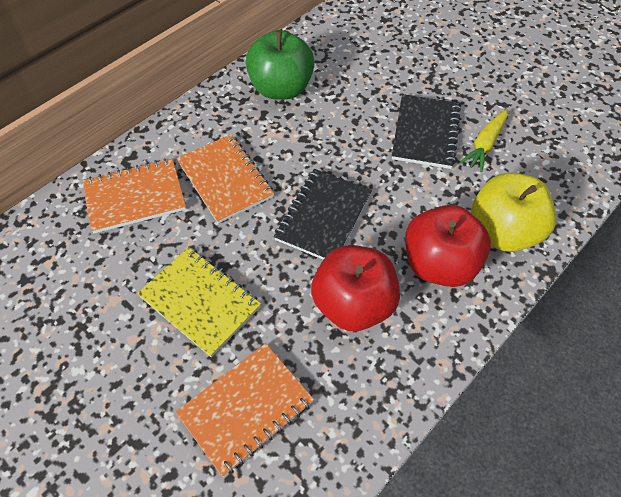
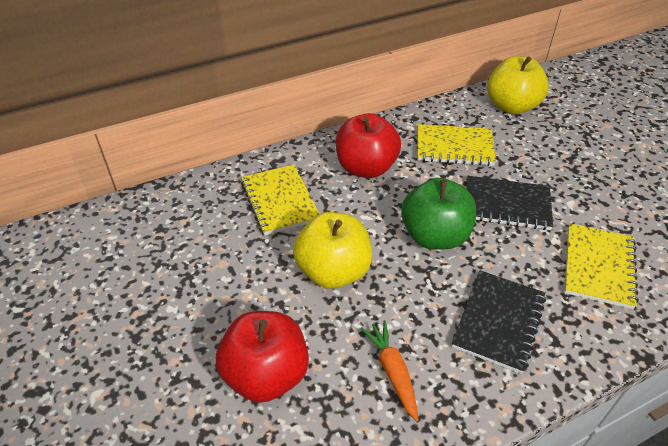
orange carrot: 0 -> 1
orange notebook: 3 -> 0
yellow apple: 1 -> 2
yellow carrot: 1 -> 0
yellow notebook: 1 -> 3

